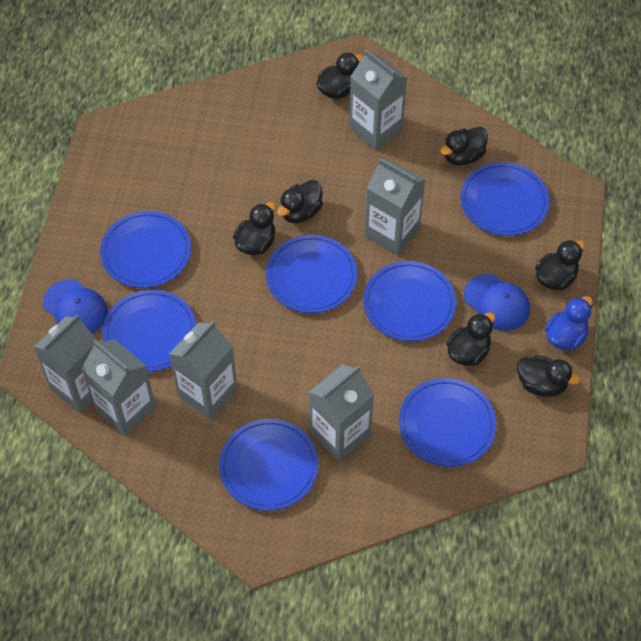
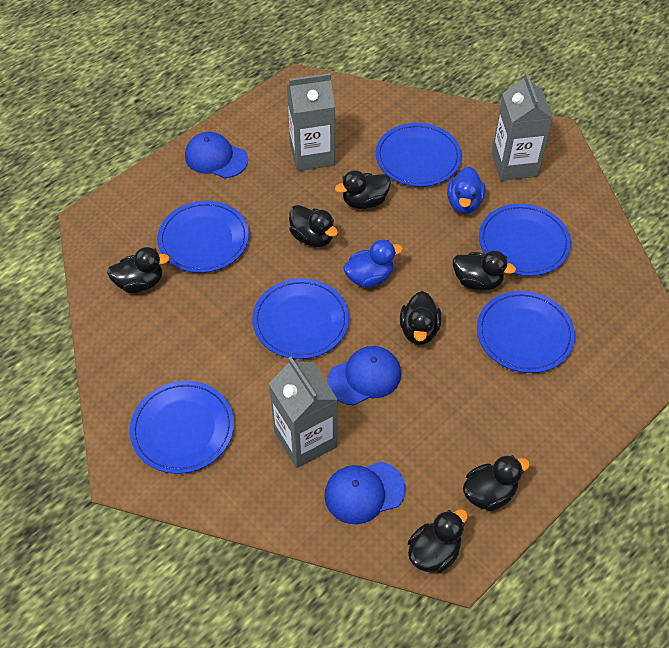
blue cap: 2 -> 3
blue duck: 1 -> 2
blue plate: 7 -> 6
grey carton: 6 -> 3

